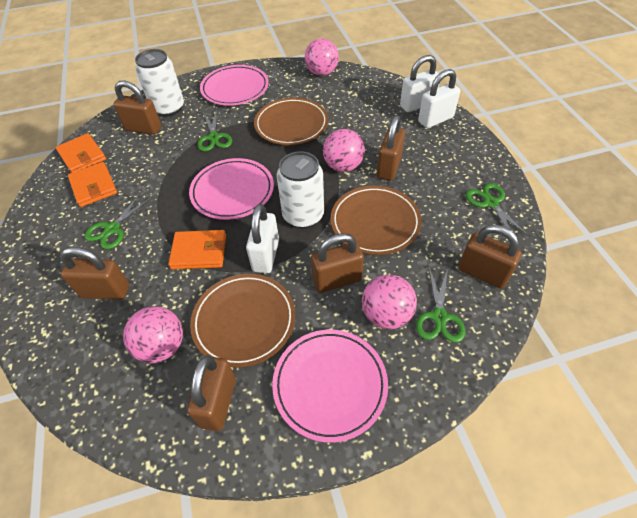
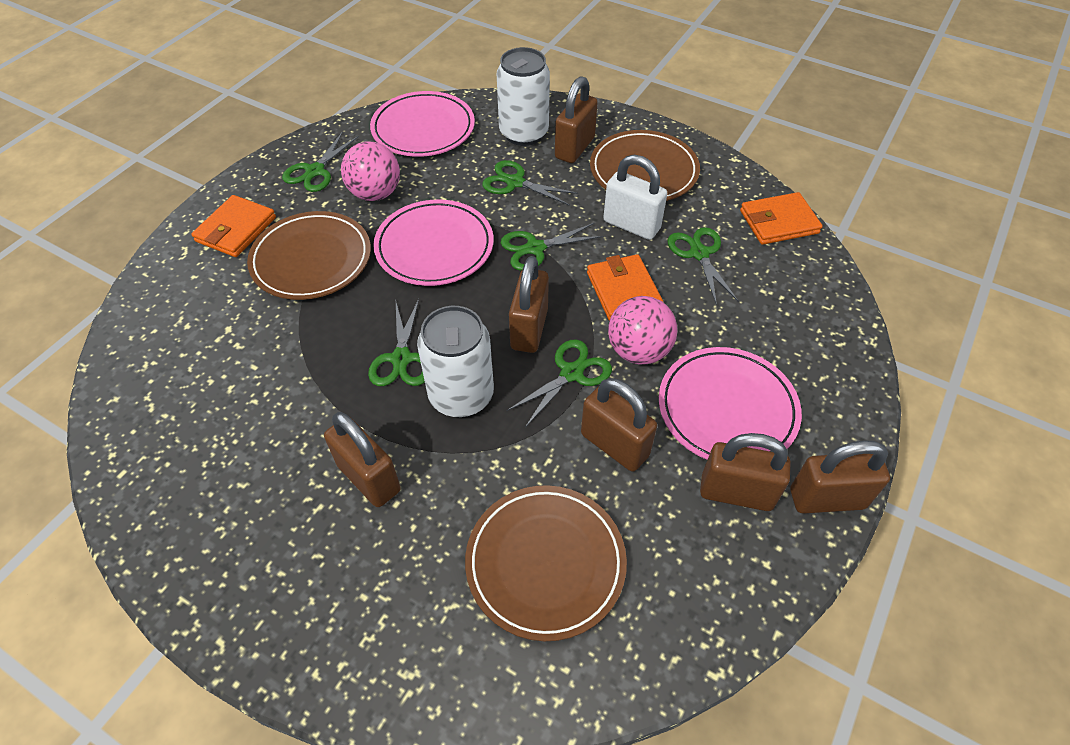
green scissors: 4 -> 6
pink ball: 4 -> 2
white padlock: 3 -> 1

